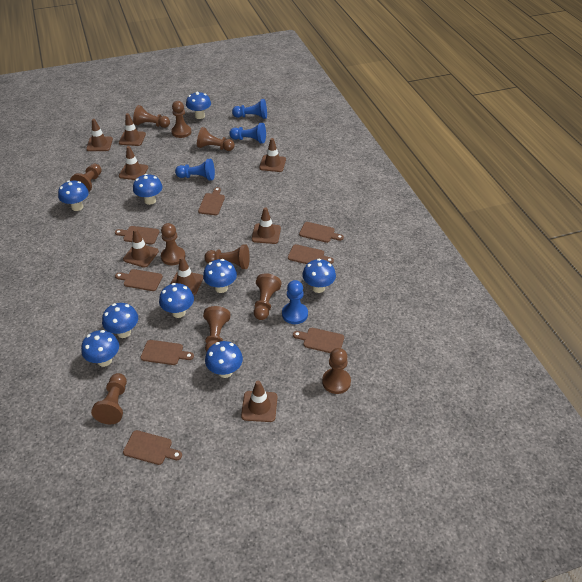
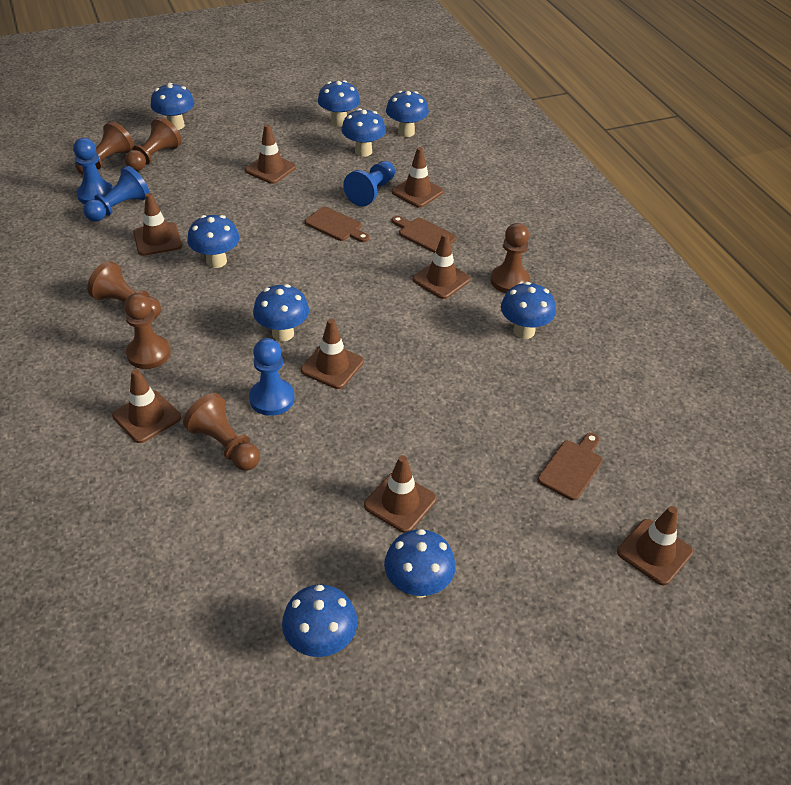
brown cutting board: 8 -> 3
brown pawn: 10 -> 6

